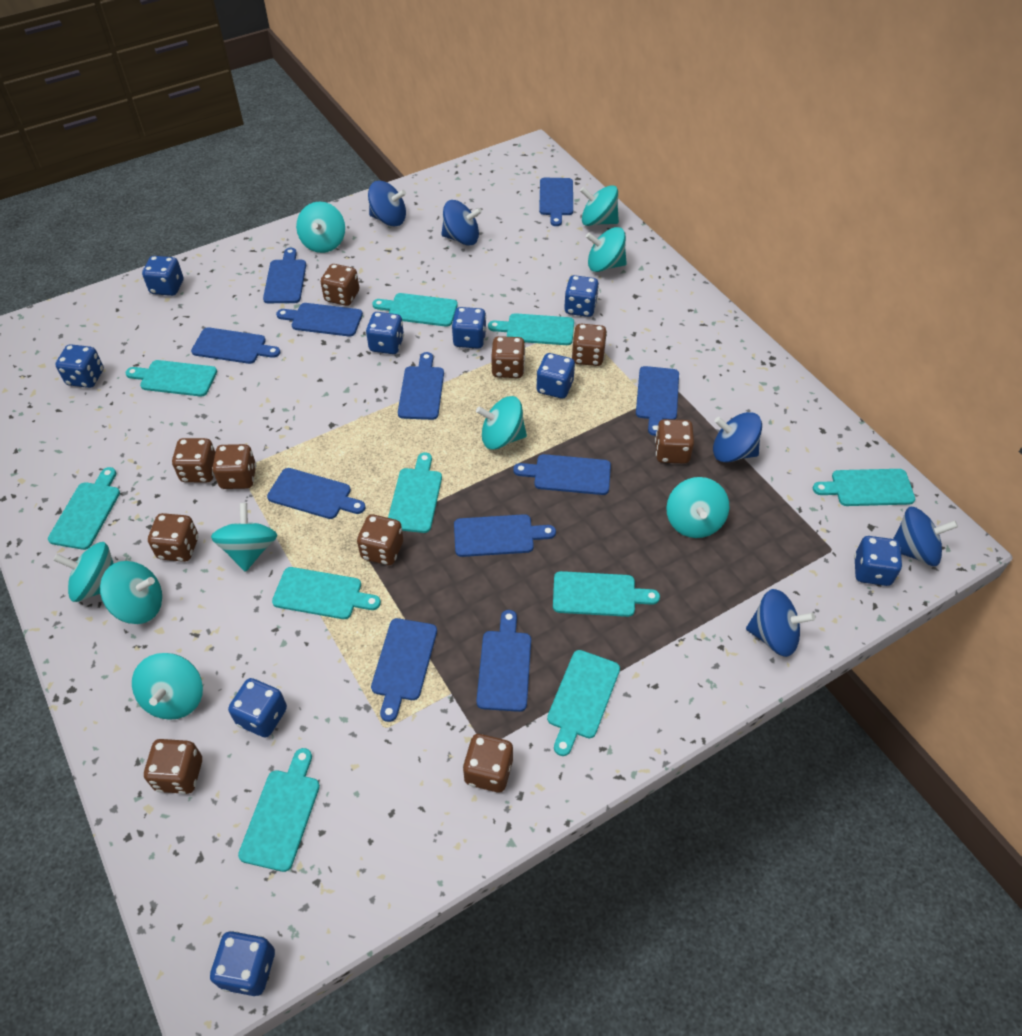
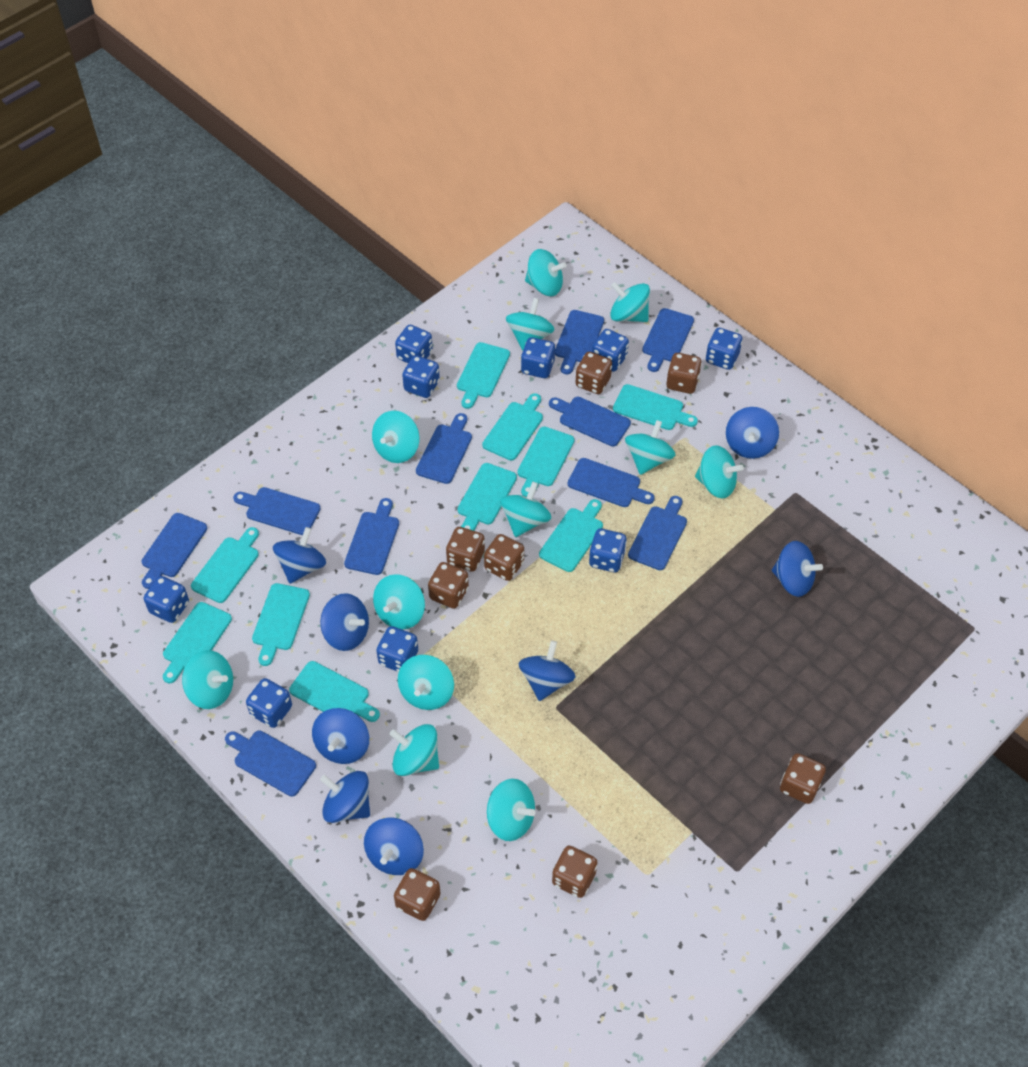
blue cutting board: 11 -> 10
blue spinning top: 5 -> 8
brown dice: 10 -> 8
turquoise spinning top: 9 -> 12

